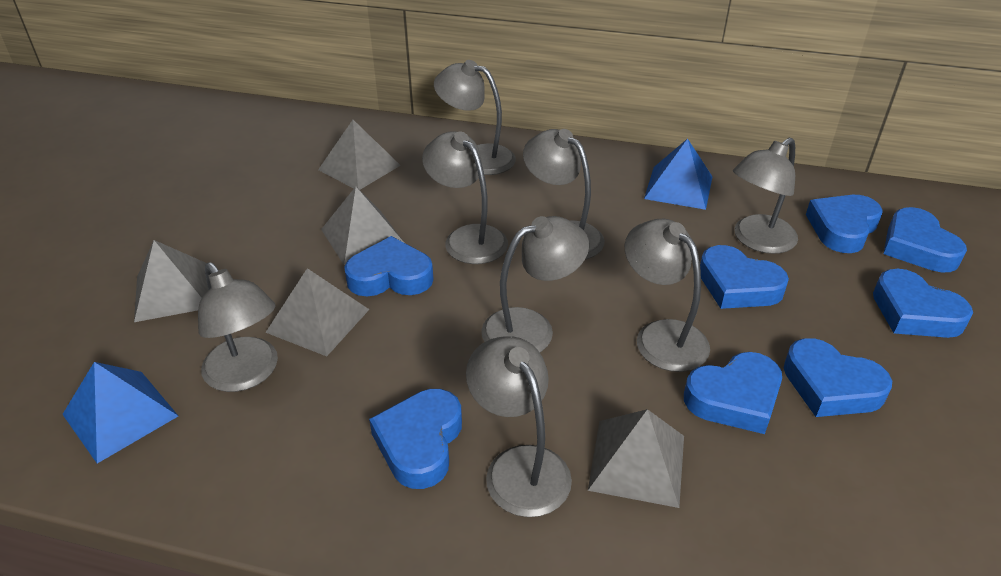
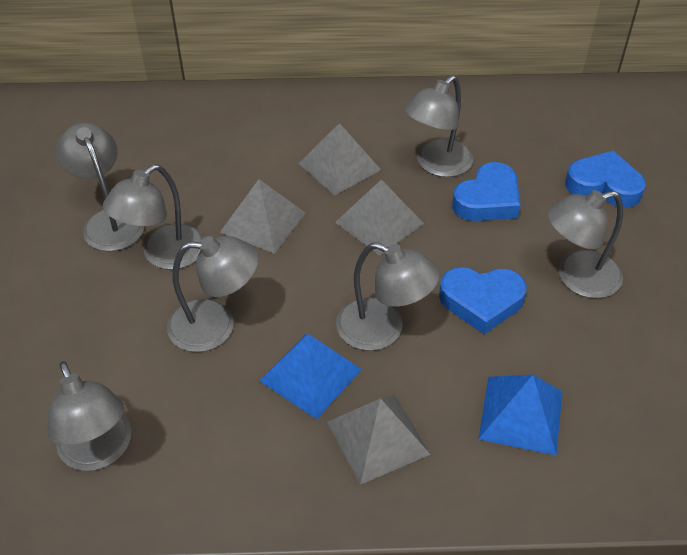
blue heart: 8 -> 3
grey lamp: 8 -> 7
grey pyramid: 5 -> 4

